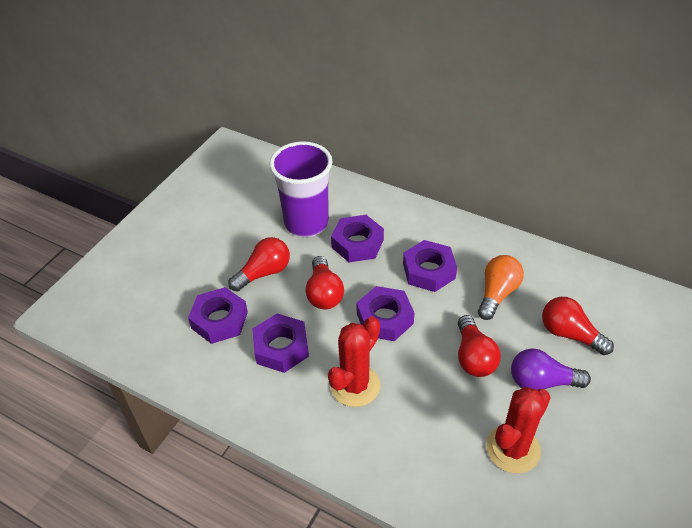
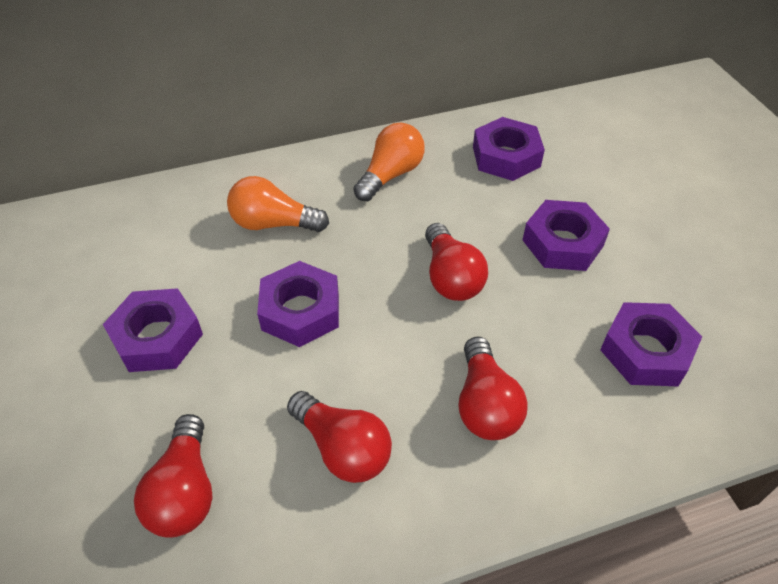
orange light bulb: 1 -> 2
purple cup: 1 -> 0
purple light bulb: 1 -> 0
red cactus: 2 -> 0

